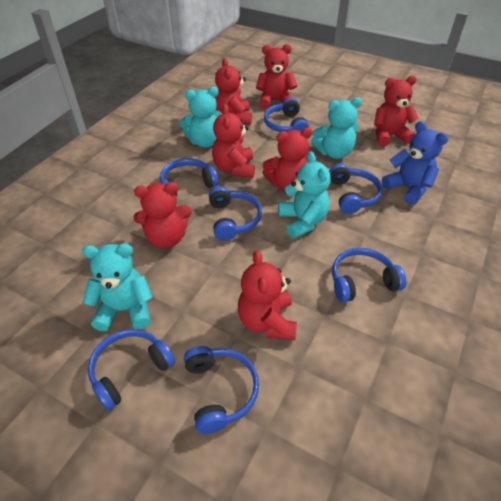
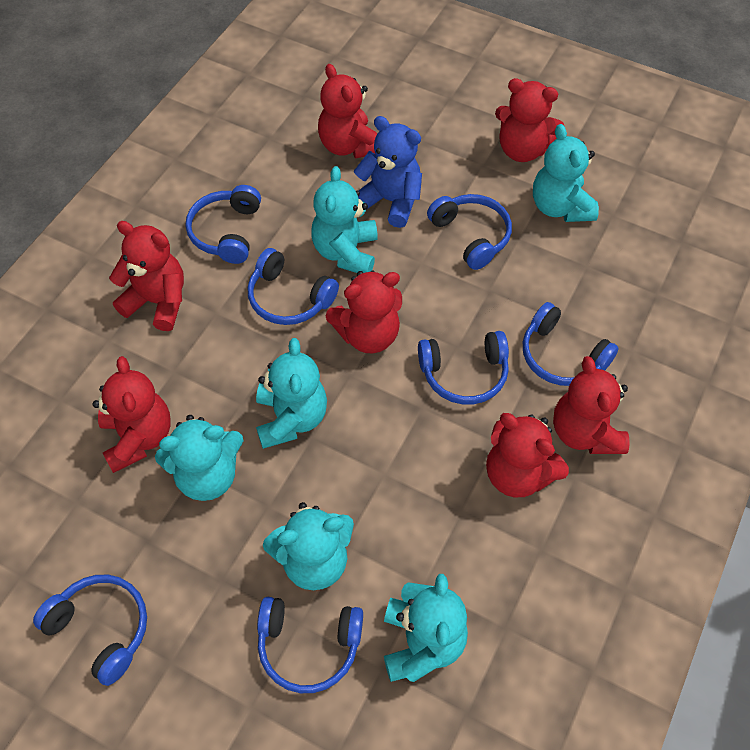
turquoise teddy bear: 4 -> 6

